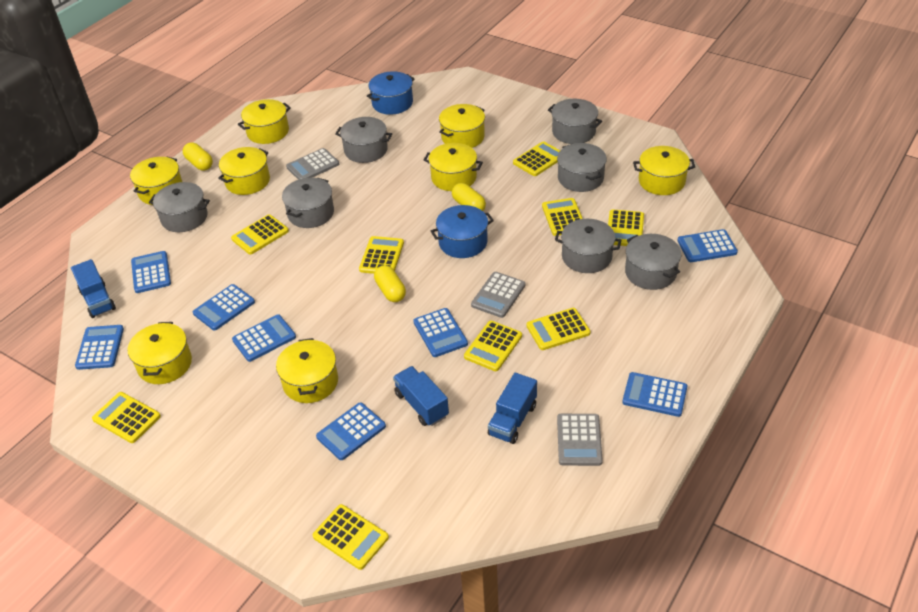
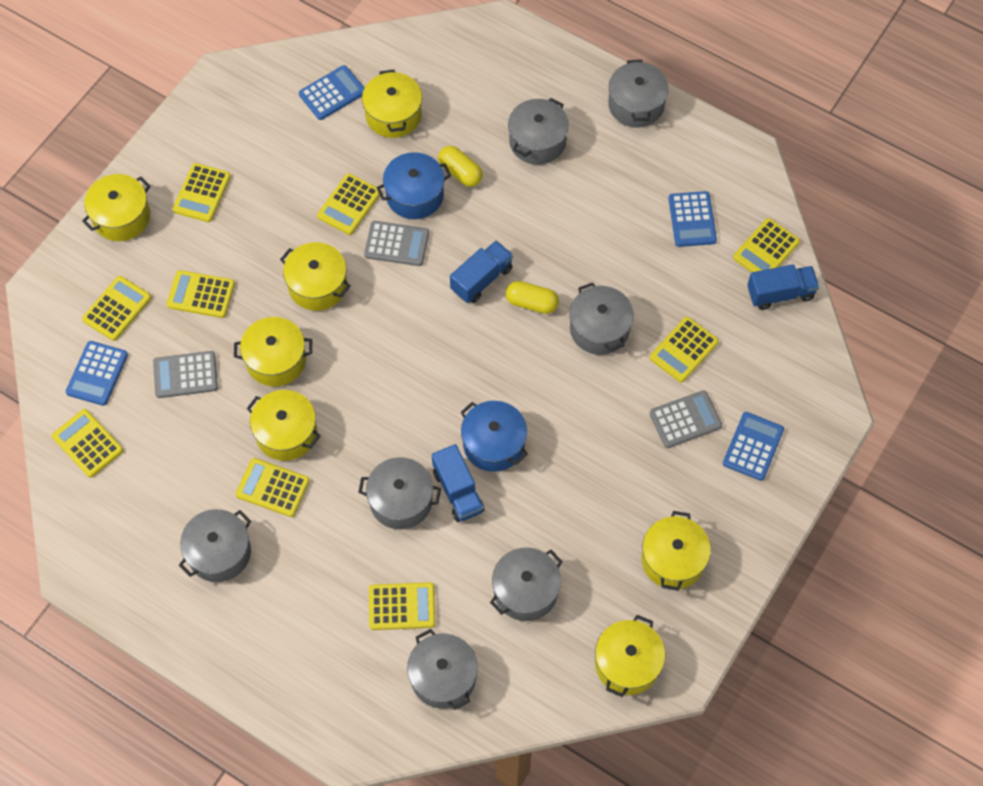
blue calculator: 8 -> 4
yellow capsule: 3 -> 2
yellow pot: 8 -> 7

